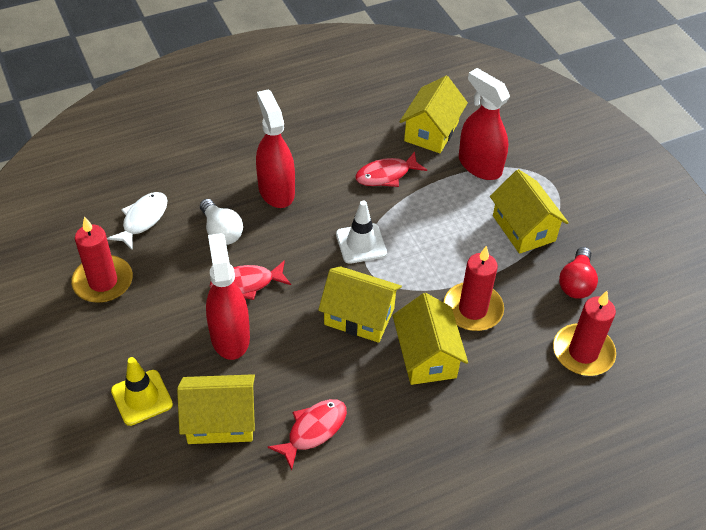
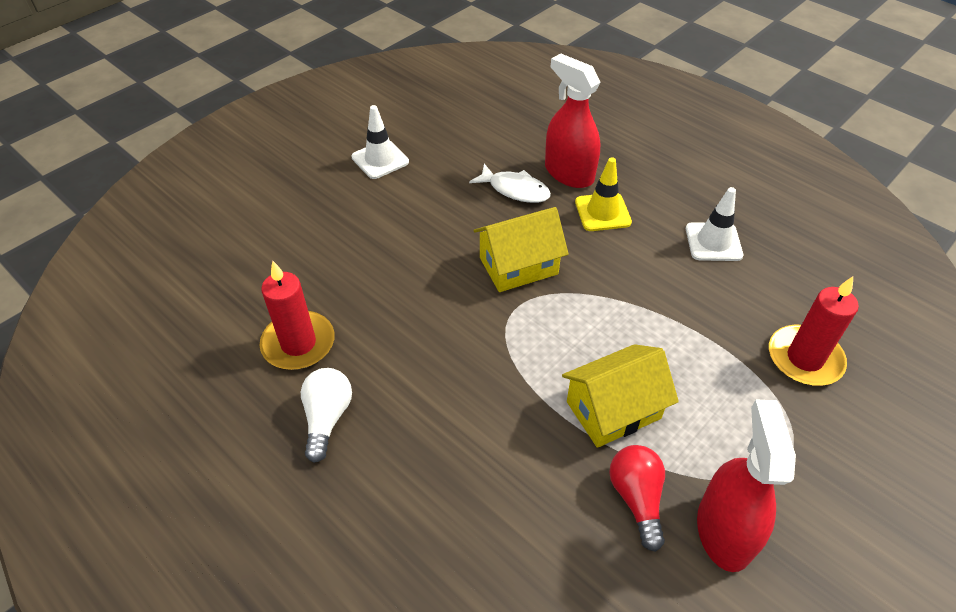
red candle: 3 -> 2
red fish: 3 -> 0
red spray bottle: 3 -> 2
white traffic cone: 1 -> 2
yellow house: 5 -> 2

